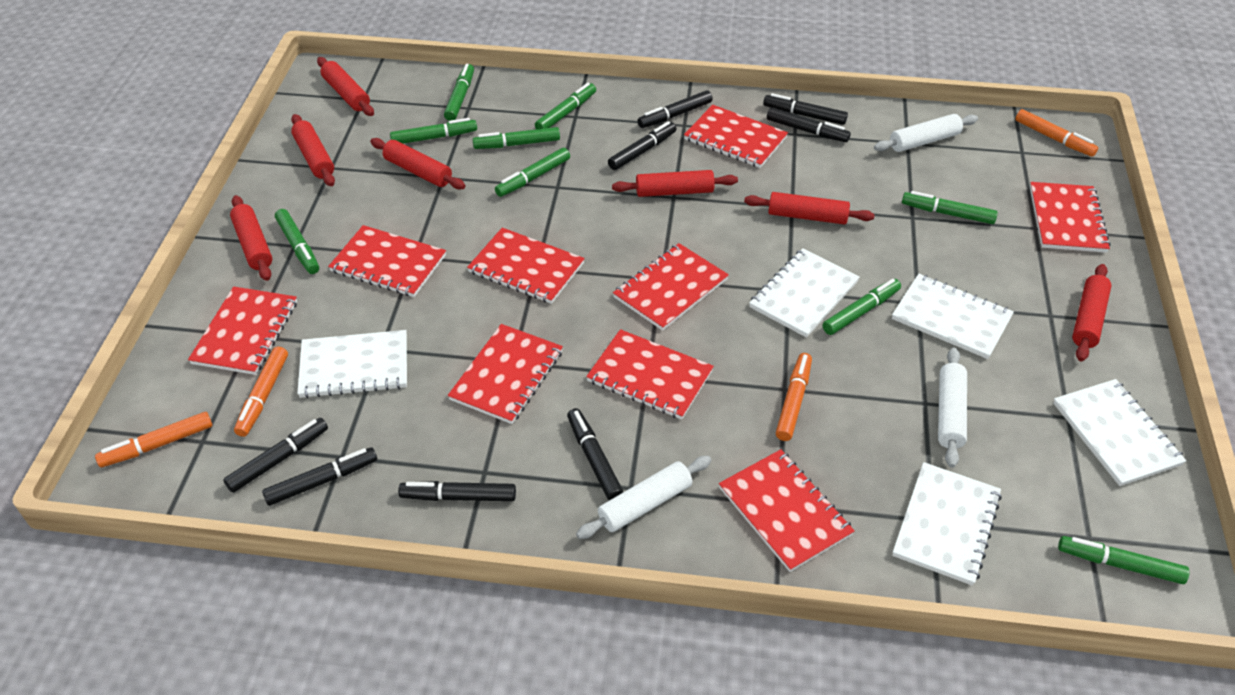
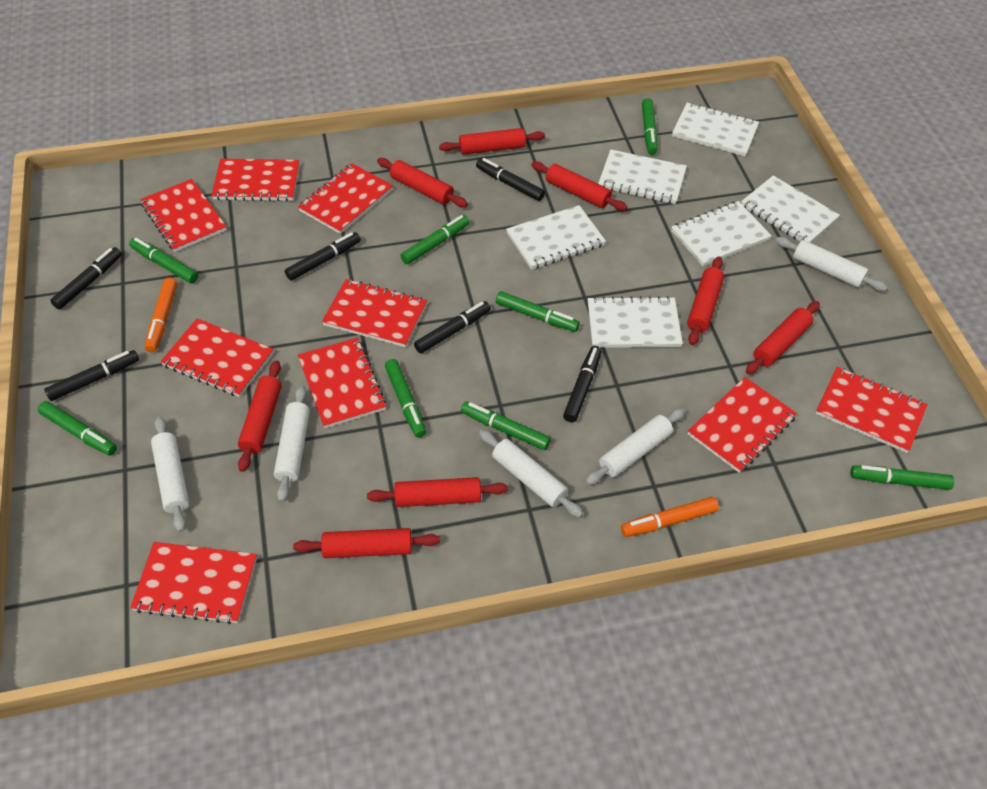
black marker: 8 -> 6
green marker: 9 -> 8
orange marker: 4 -> 2
red rolling pin: 7 -> 8
white notebook: 5 -> 6
white rolling pin: 3 -> 5

